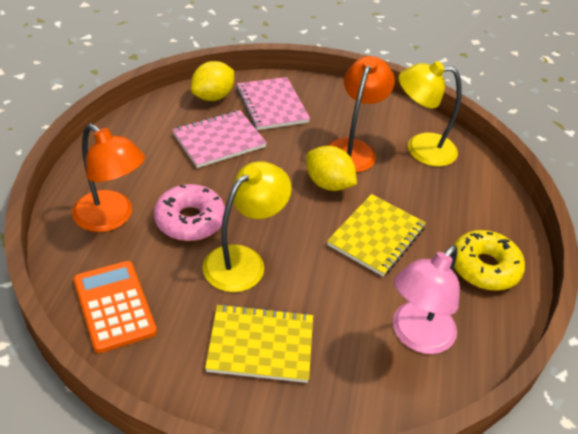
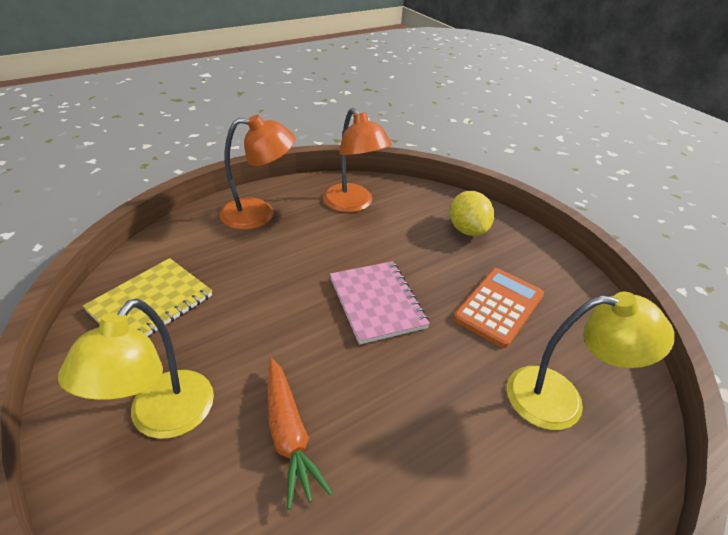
orange carrot: 0 -> 1
pink donut: 1 -> 0
pink lamp: 1 -> 0
pink notebook: 2 -> 1
yellow donut: 1 -> 0
yellow lemon: 2 -> 1
yellow notebook: 2 -> 1

